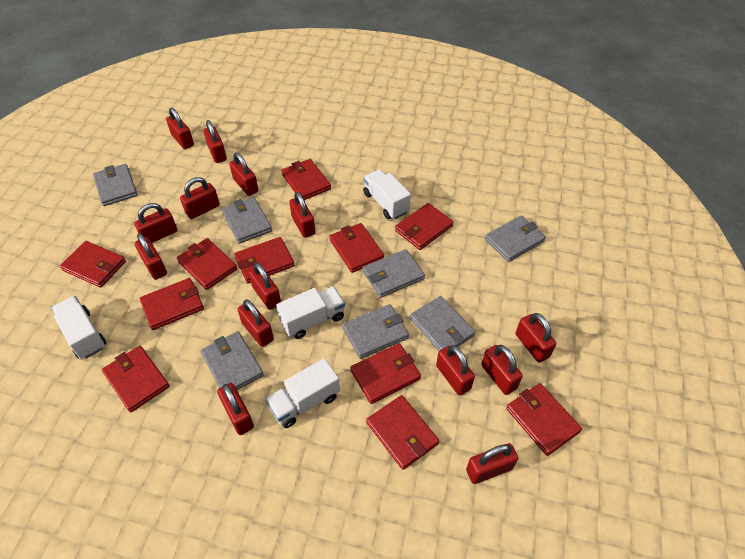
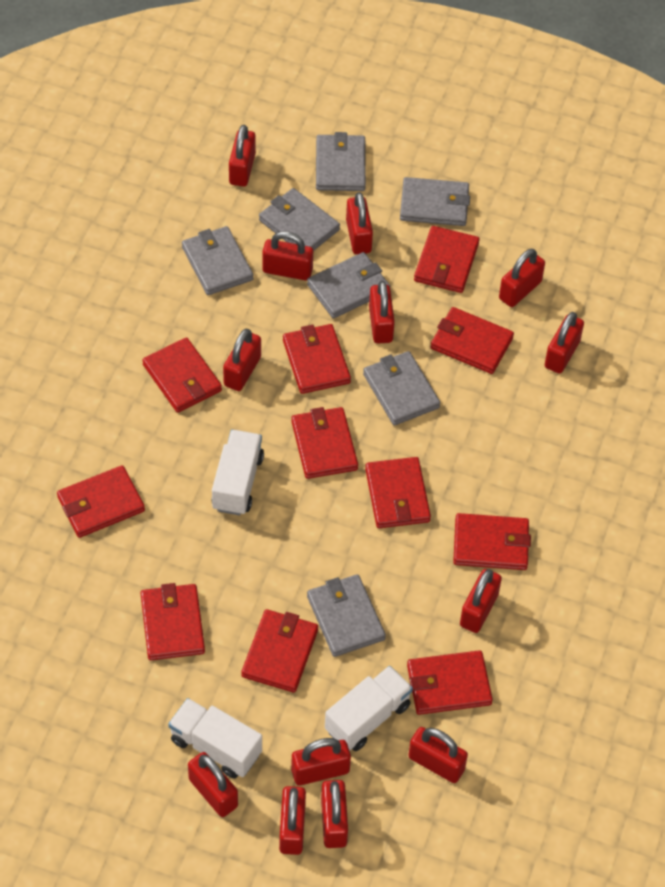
red padlock: 14 -> 13
white truck: 4 -> 3

